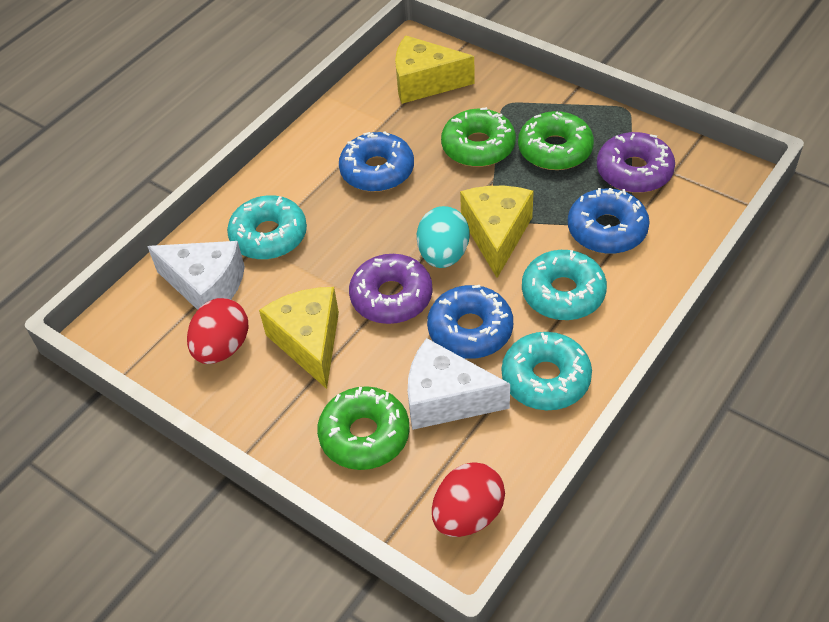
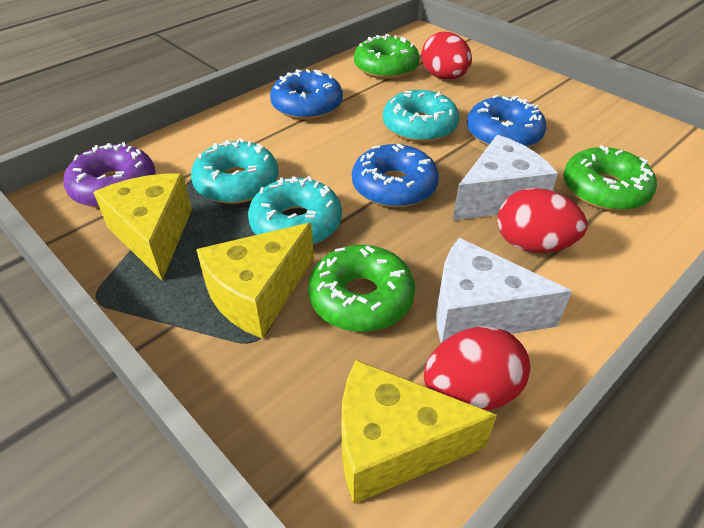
purple donut: 2 -> 1
red egg: 2 -> 3
turquoise egg: 1 -> 0

